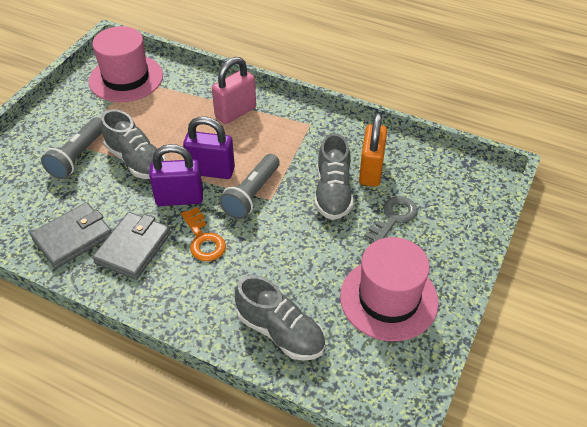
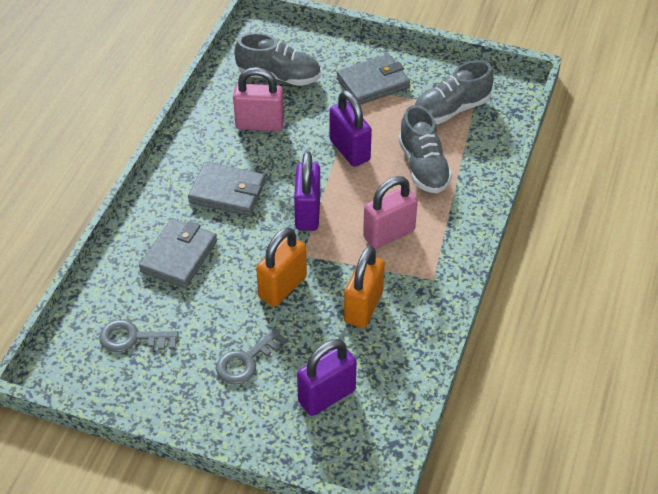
grey flashlight: 2 -> 0
grey key: 1 -> 2
grey wallet: 2 -> 3
orange key: 1 -> 0
orange padlock: 1 -> 2
pink hat: 2 -> 0
pink padlock: 1 -> 2
purple padlock: 2 -> 3

